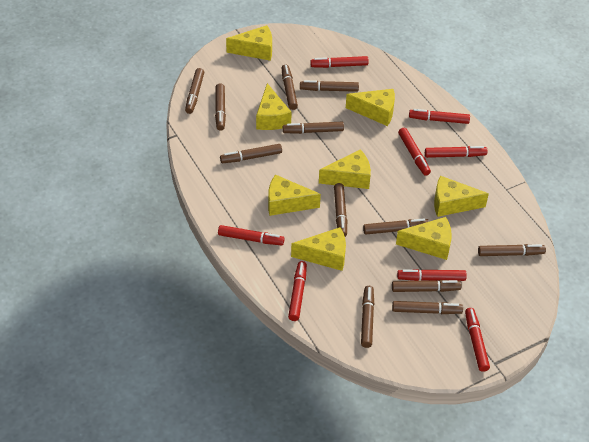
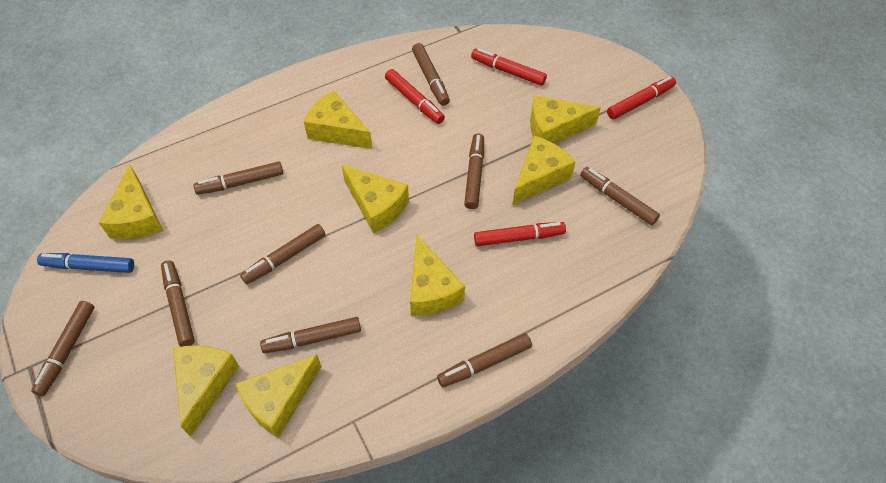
blue marker: 0 -> 1
brown marker: 12 -> 9
red marker: 8 -> 4

